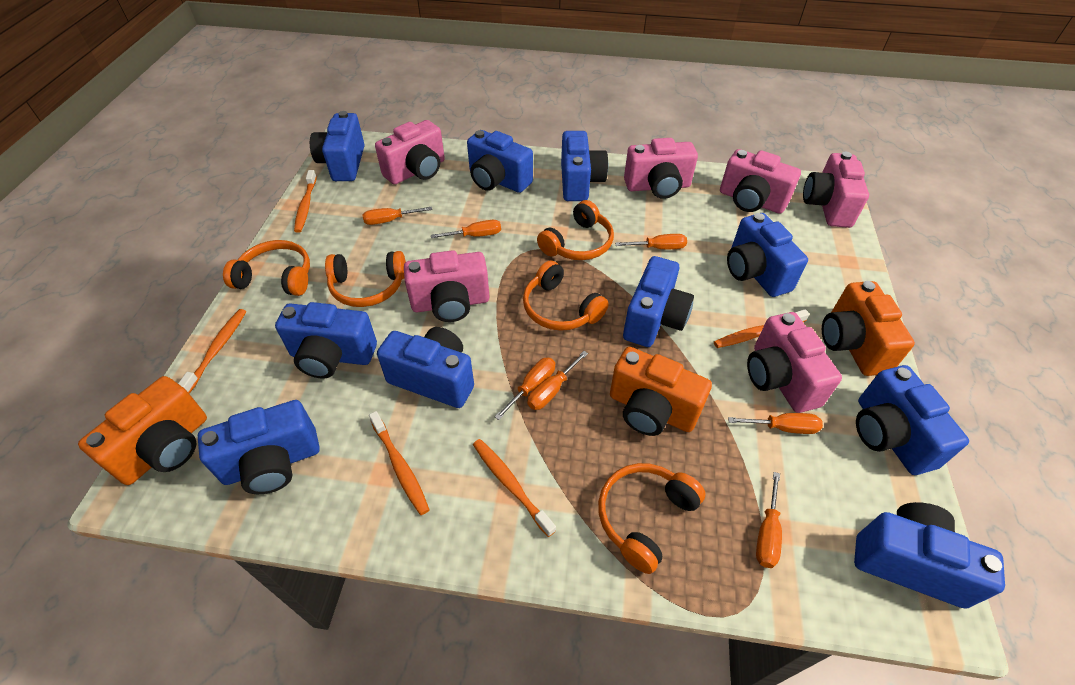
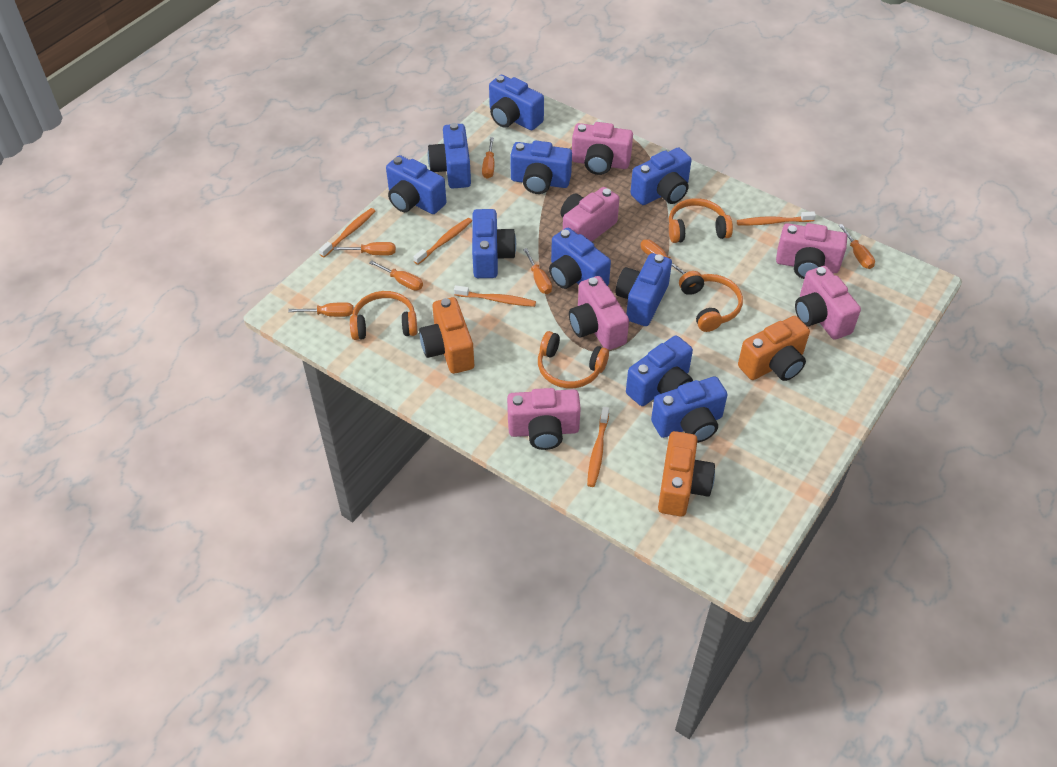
orange headphones: 5 -> 4

